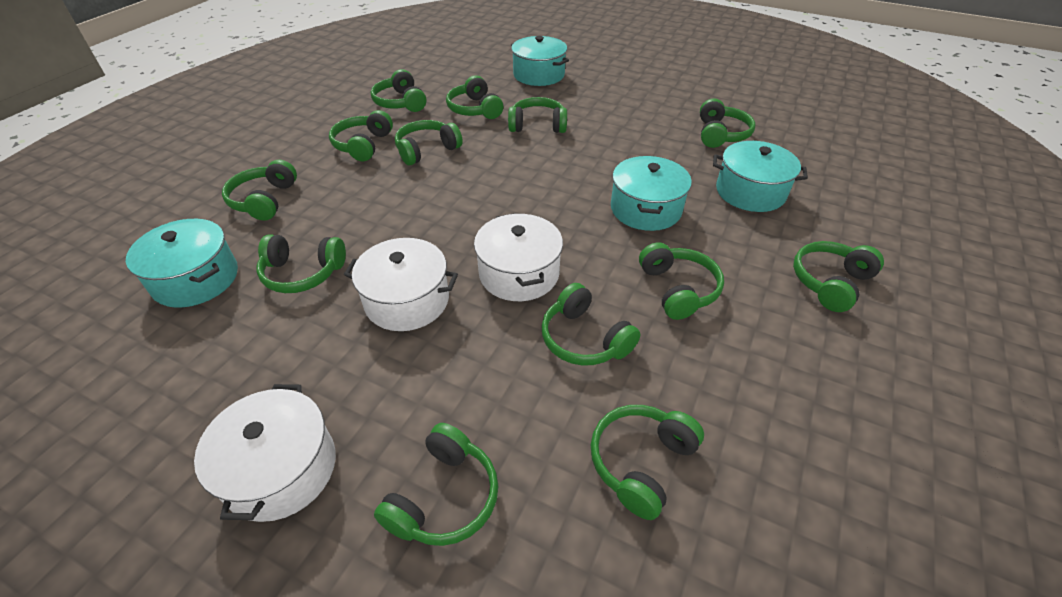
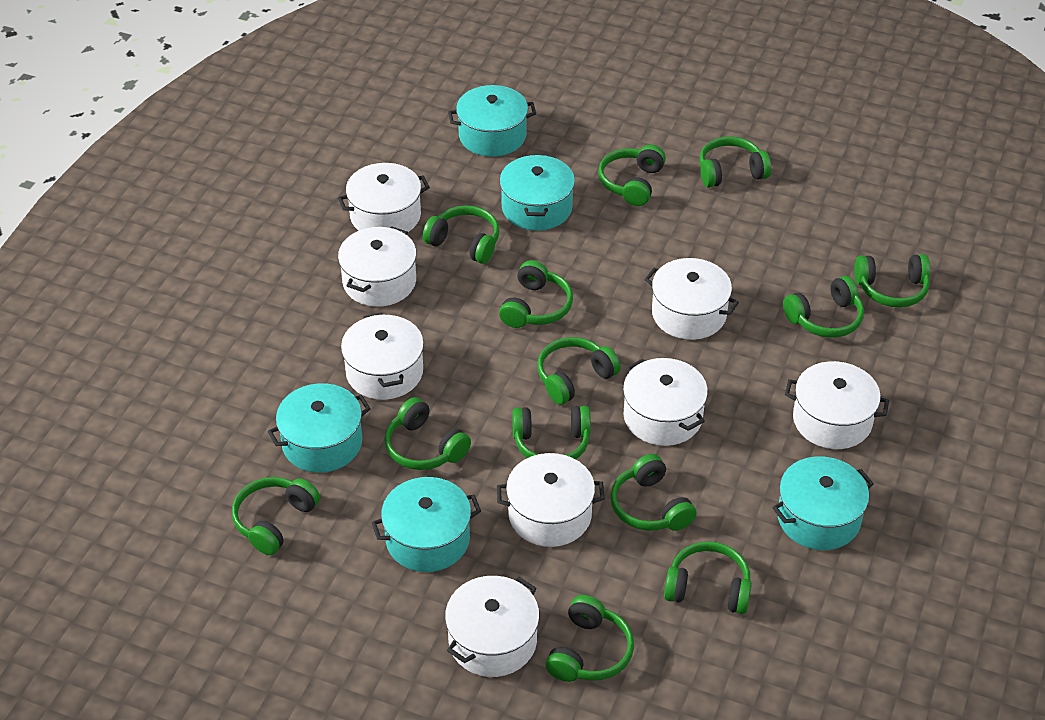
turquoise pot: 4 -> 5
white pot: 3 -> 8

